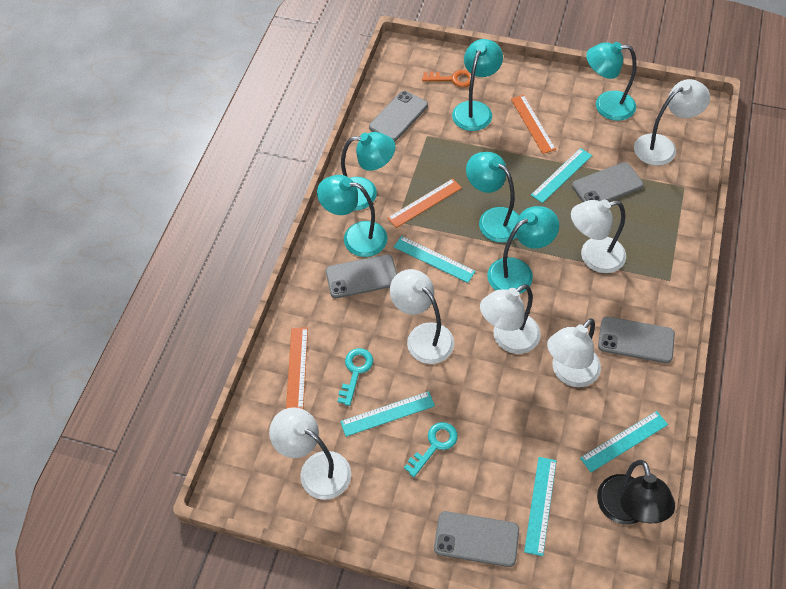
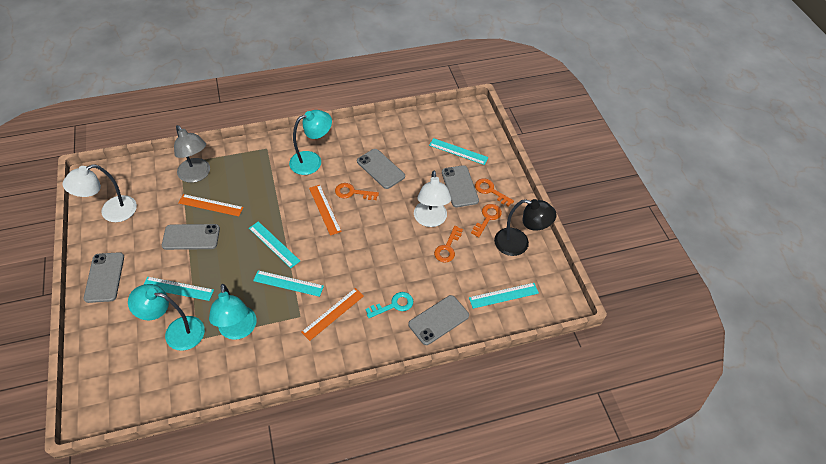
grey lamp: 0 -> 1
orange key: 1 -> 4
turquoise key: 2 -> 1
turquoise lamp: 6 -> 3
white lamp: 6 -> 2

